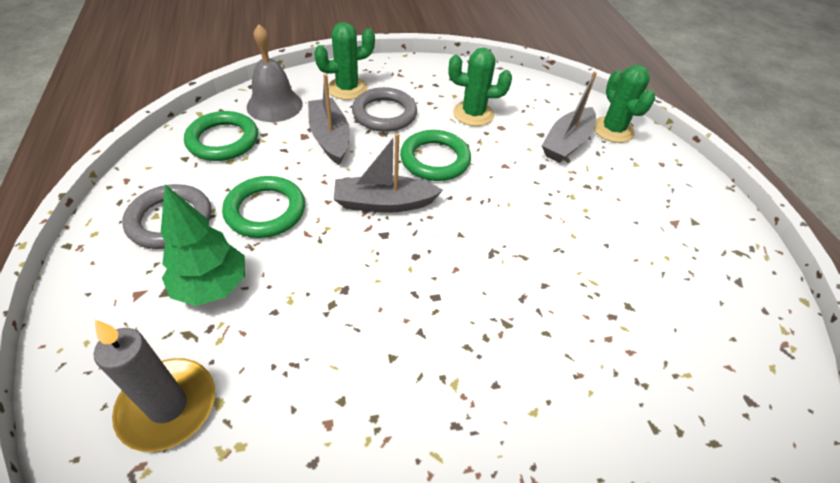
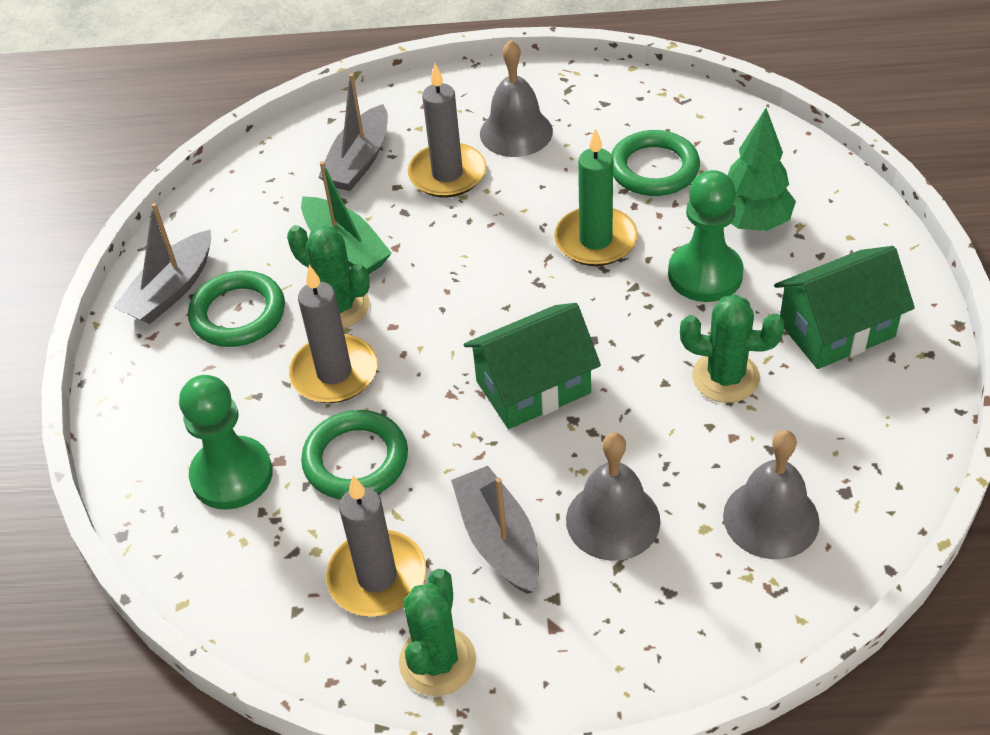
green boat: 0 -> 1
green candle: 0 -> 1
green house: 0 -> 2
green pawn: 0 -> 2
grey bell: 1 -> 3
grey candle: 1 -> 3
grey ring: 2 -> 0

